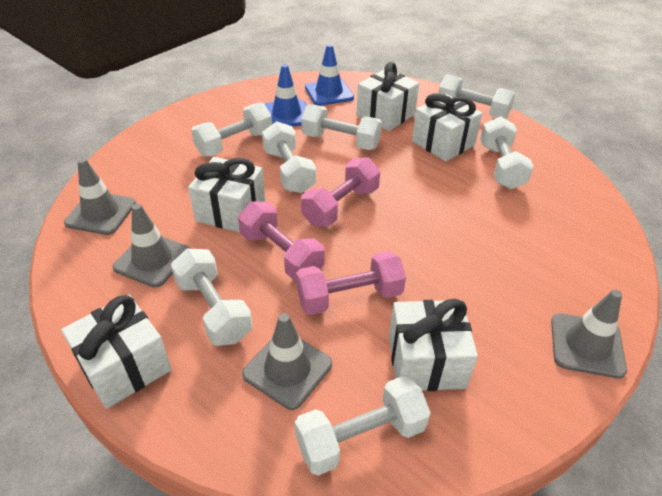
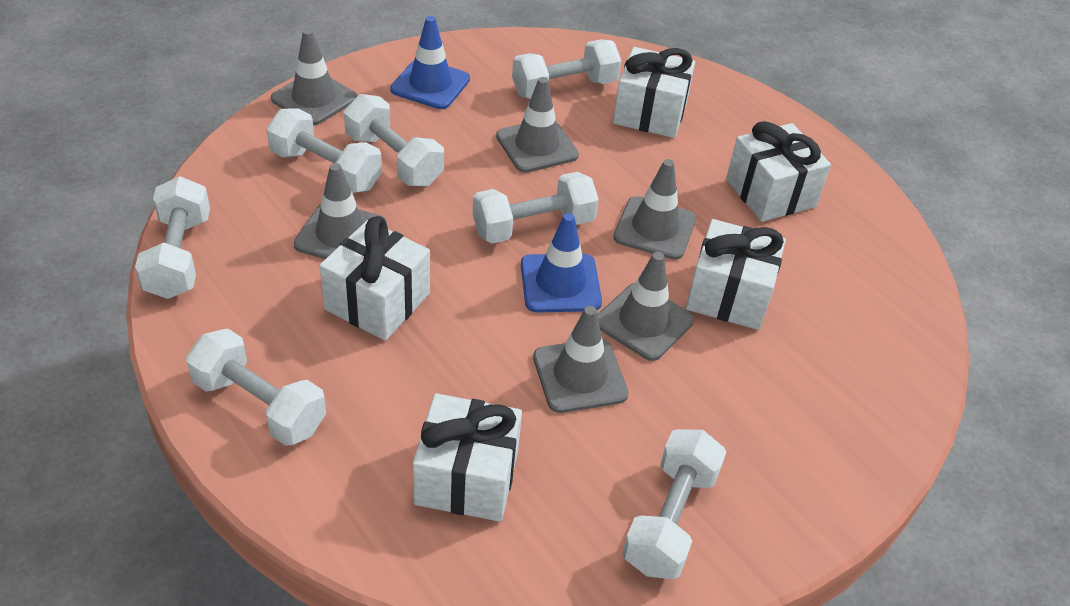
grey traffic cone: 4 -> 6
pink dumbbell: 3 -> 0

